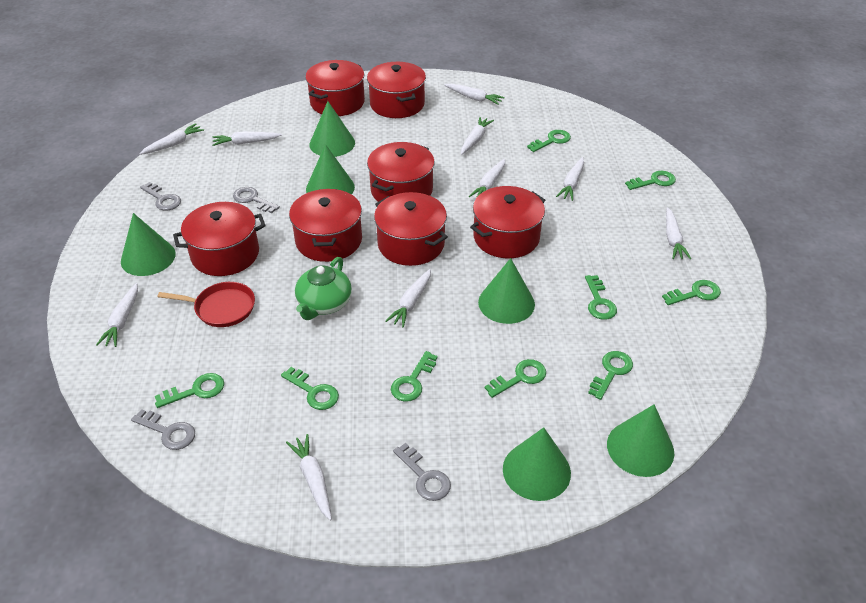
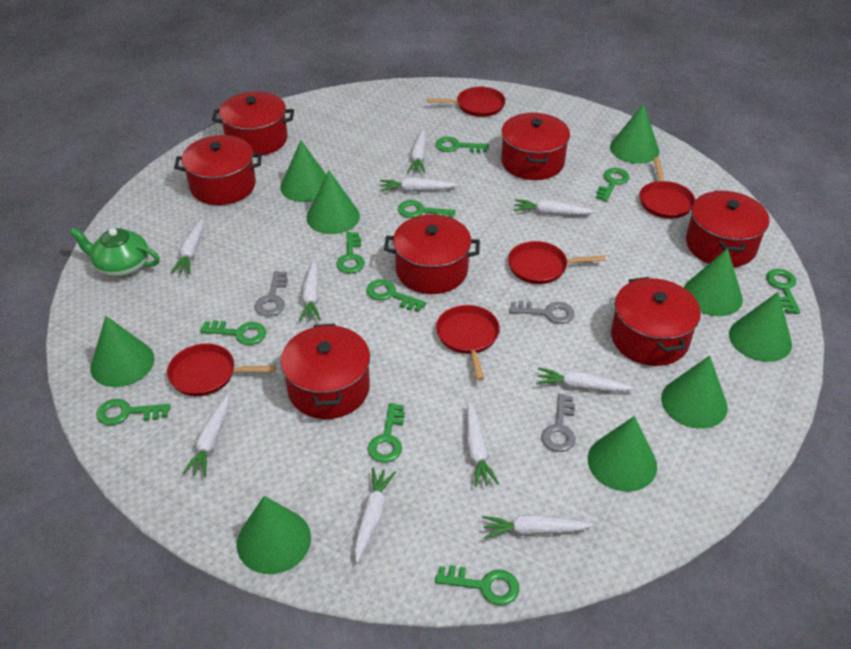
green cone: 6 -> 9
green key: 9 -> 10
grey key: 4 -> 3
red pan: 1 -> 5

